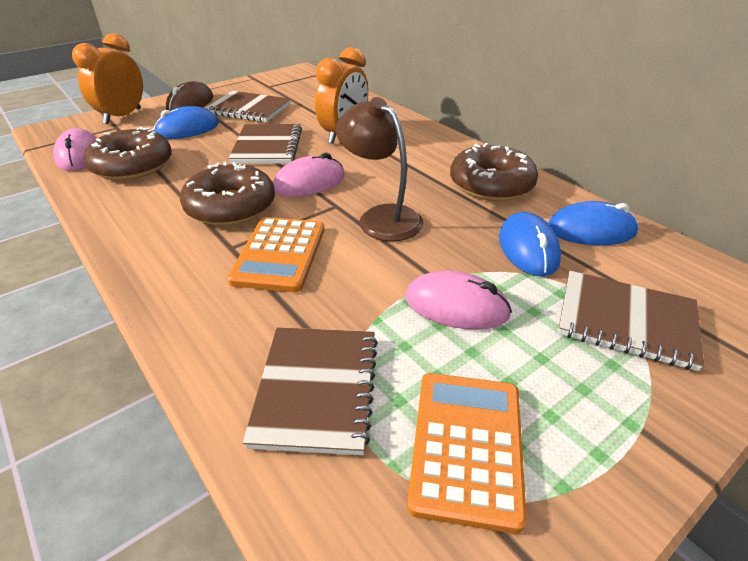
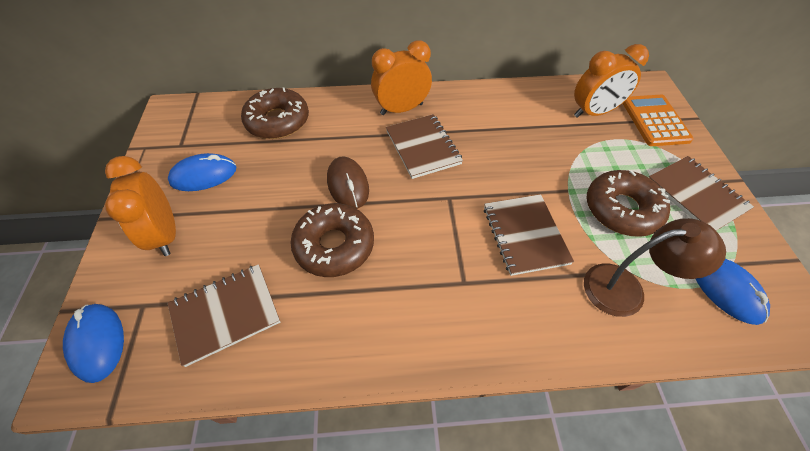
orange calculator: 2 -> 1
orange clock: 2 -> 3
pink mouse: 3 -> 0

